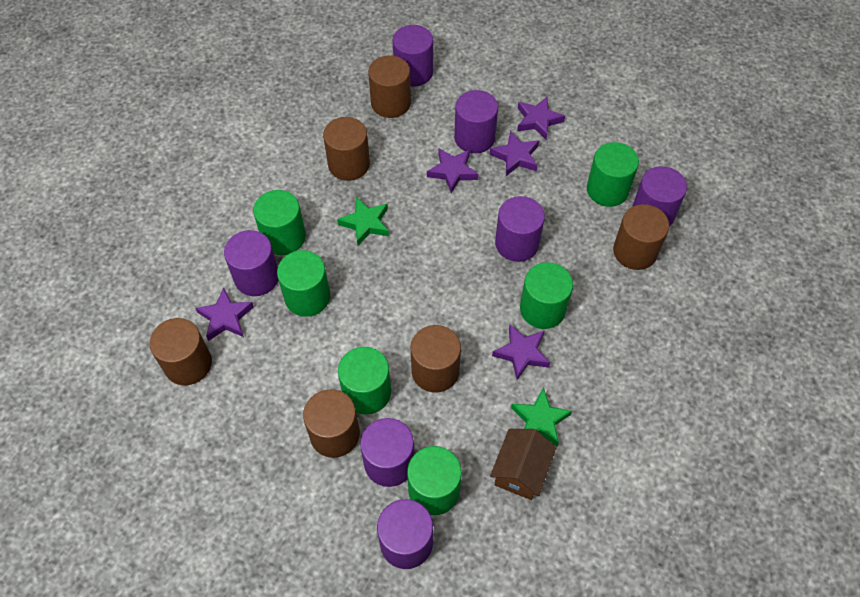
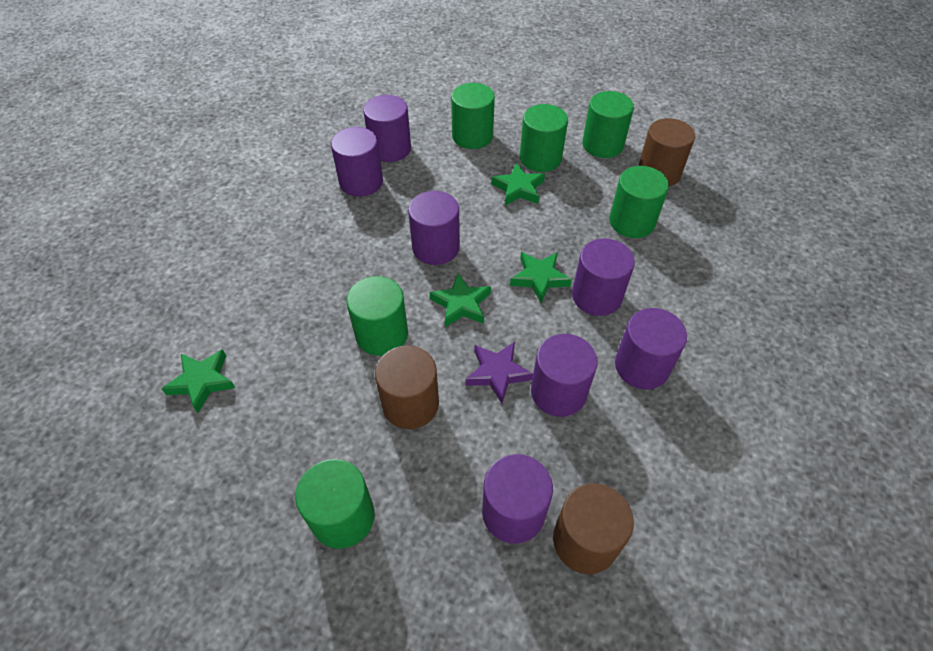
brown cylinder: 6 -> 3
brown house: 1 -> 0
green star: 2 -> 4
purple star: 5 -> 1

